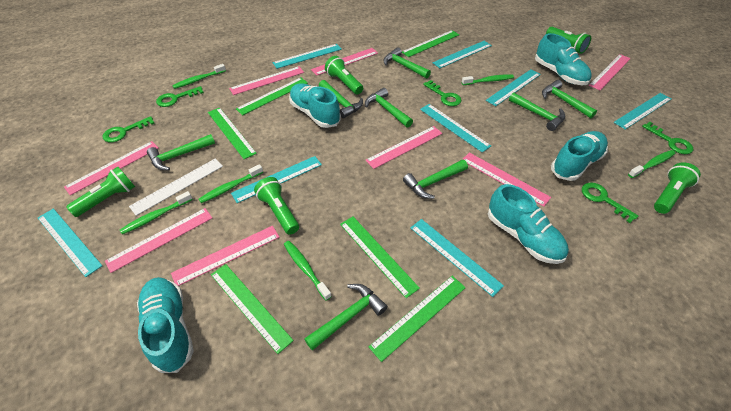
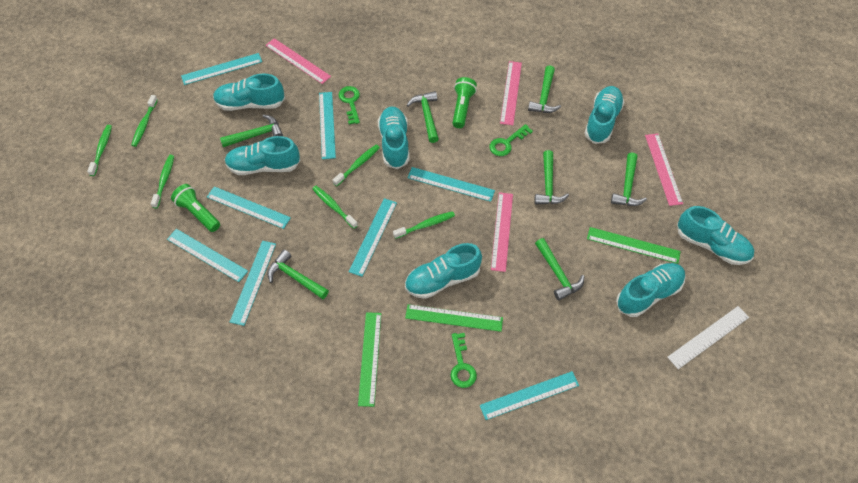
green flashlight: 5 -> 2
green hammer: 8 -> 7
green key: 5 -> 3
green ruler: 6 -> 3
pink ruler: 8 -> 4
turquoise shoe: 5 -> 7

